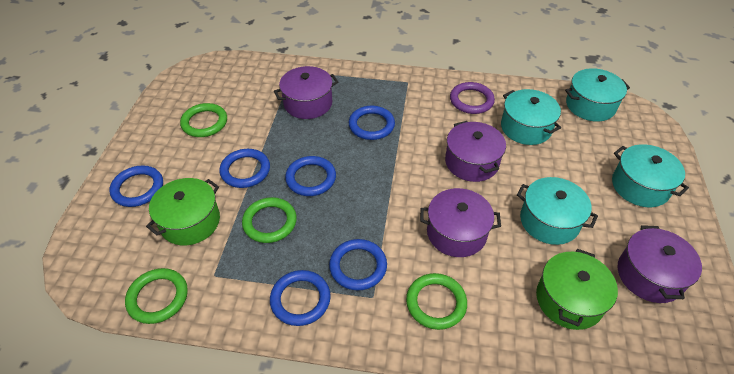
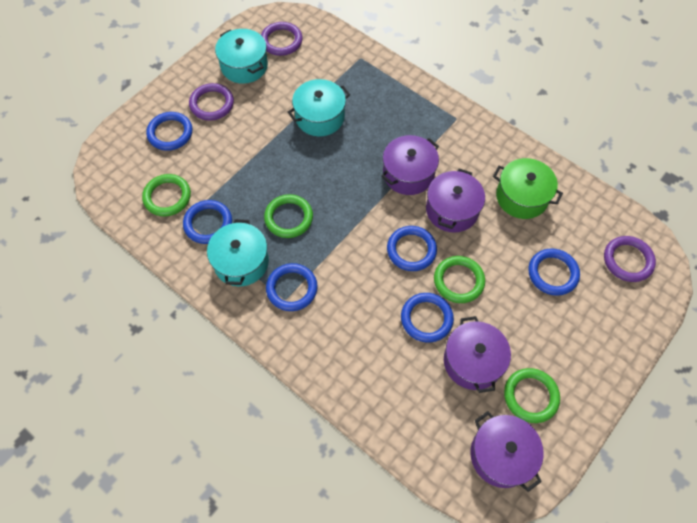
green pot: 2 -> 1
purple ring: 1 -> 3
turquoise pot: 4 -> 3

